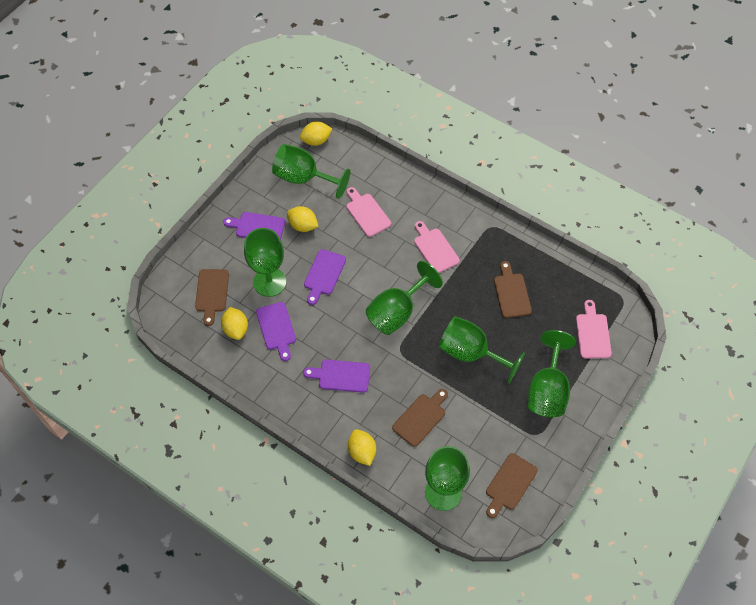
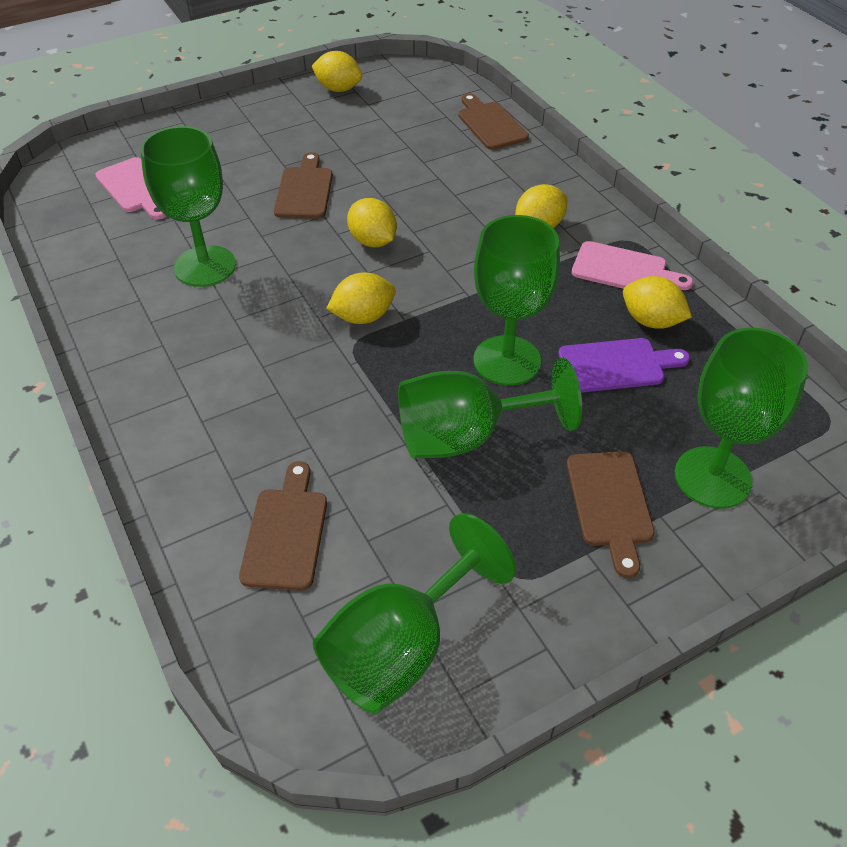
green goblet: 6 -> 5
pink cutting board: 3 -> 2
purple cutting board: 4 -> 1
yellow lemon: 4 -> 5

